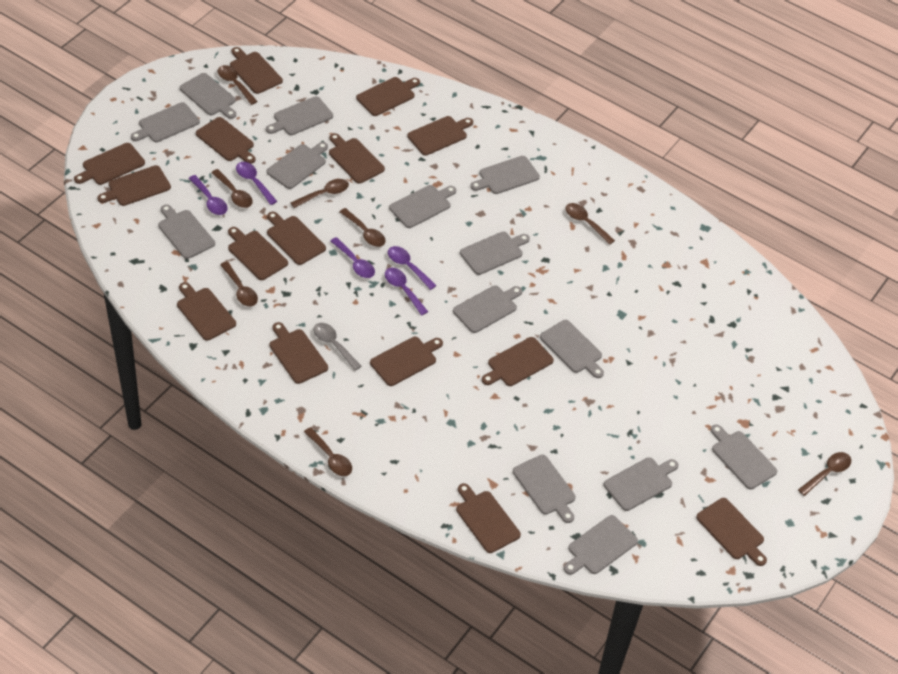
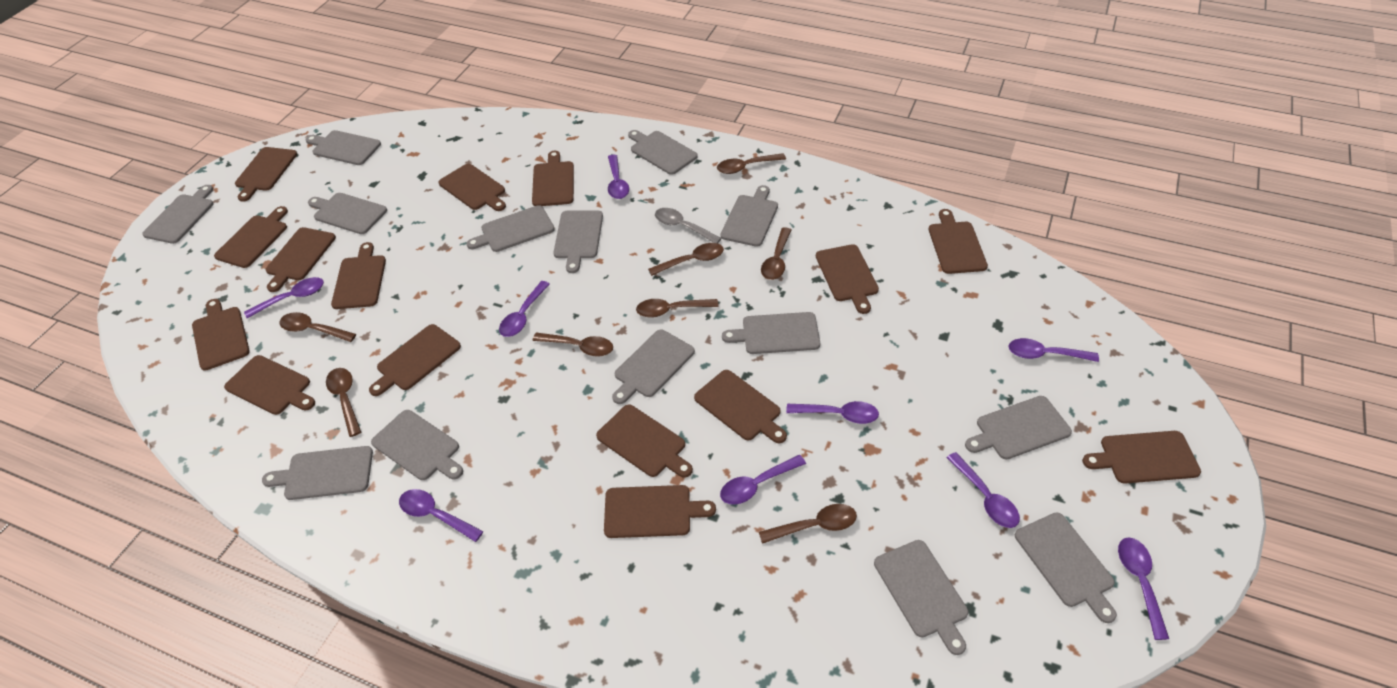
purple spoon: 5 -> 9

